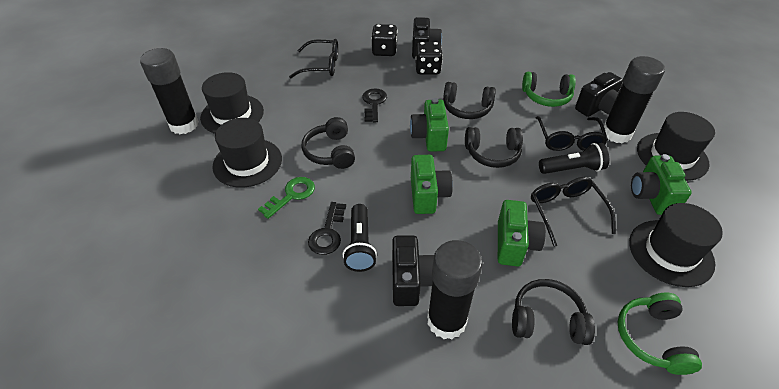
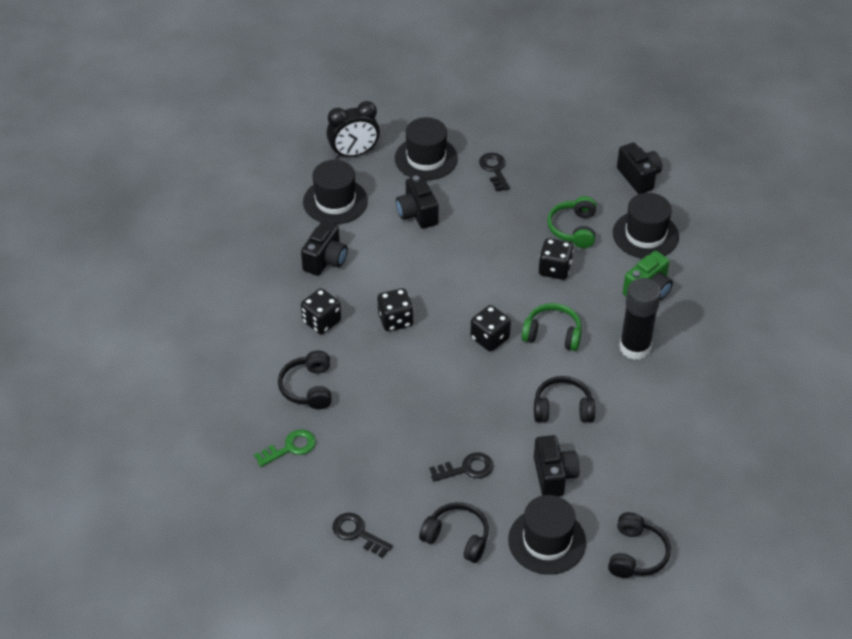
black camera: 3 -> 4
black clock: 0 -> 1
black dice: 2 -> 4
black flashlight: 2 -> 0
black glasses: 3 -> 0
black glue stick: 3 -> 1
black key: 2 -> 3
green camera: 4 -> 1

